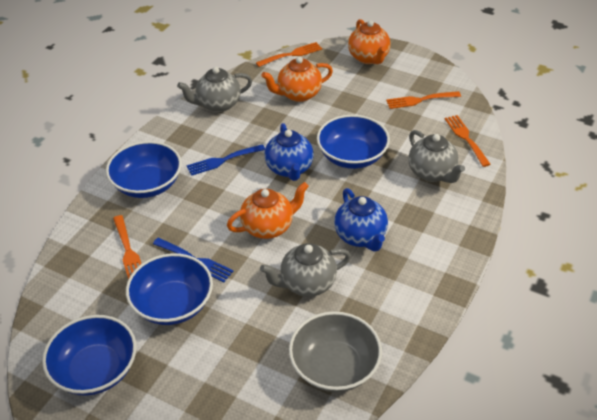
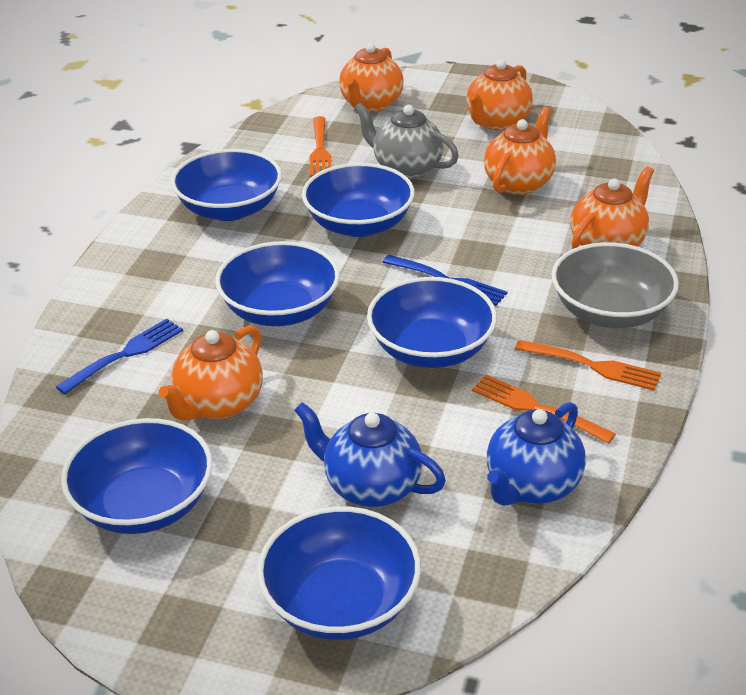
blue bowl: 4 -> 6
grey teapot: 3 -> 1
orange fork: 4 -> 3
orange teapot: 3 -> 5

